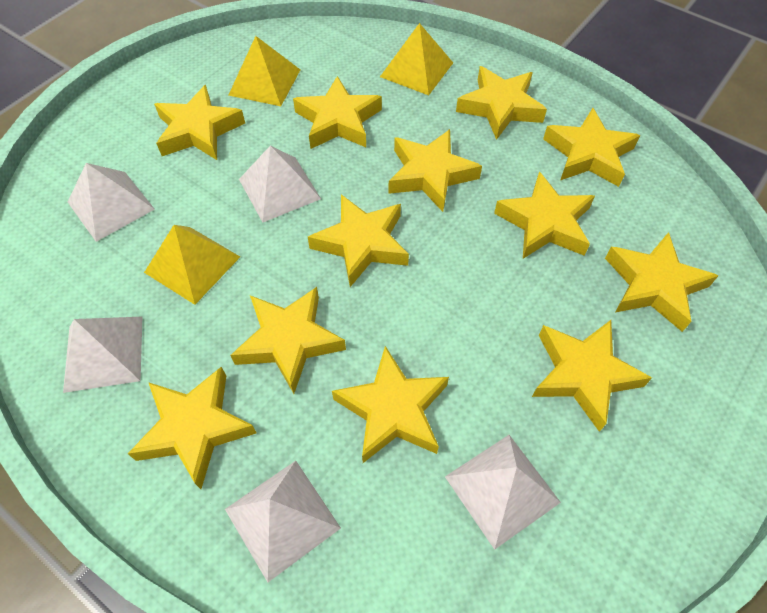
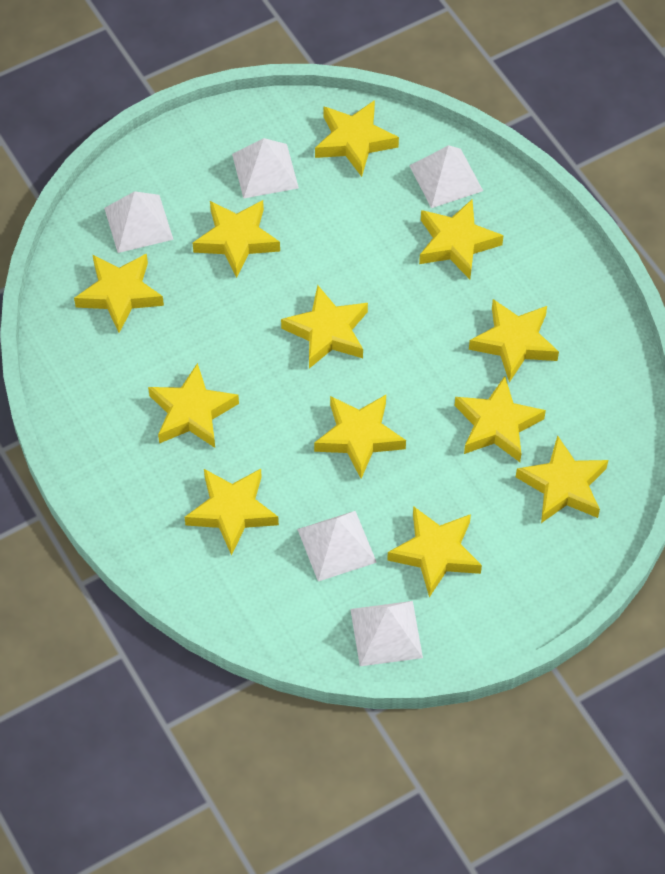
yellow pyramid: 3 -> 0

